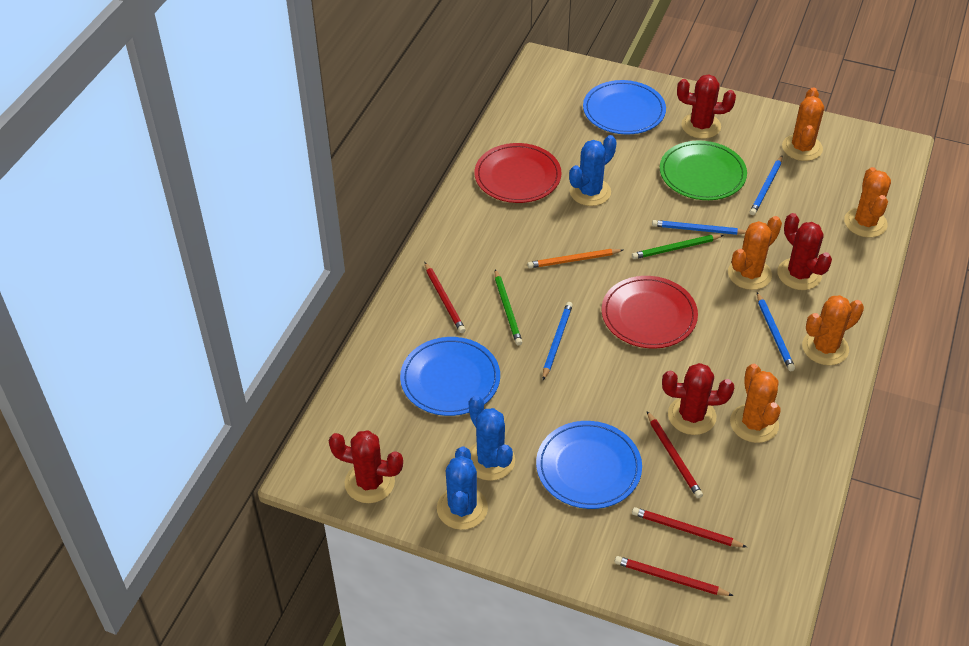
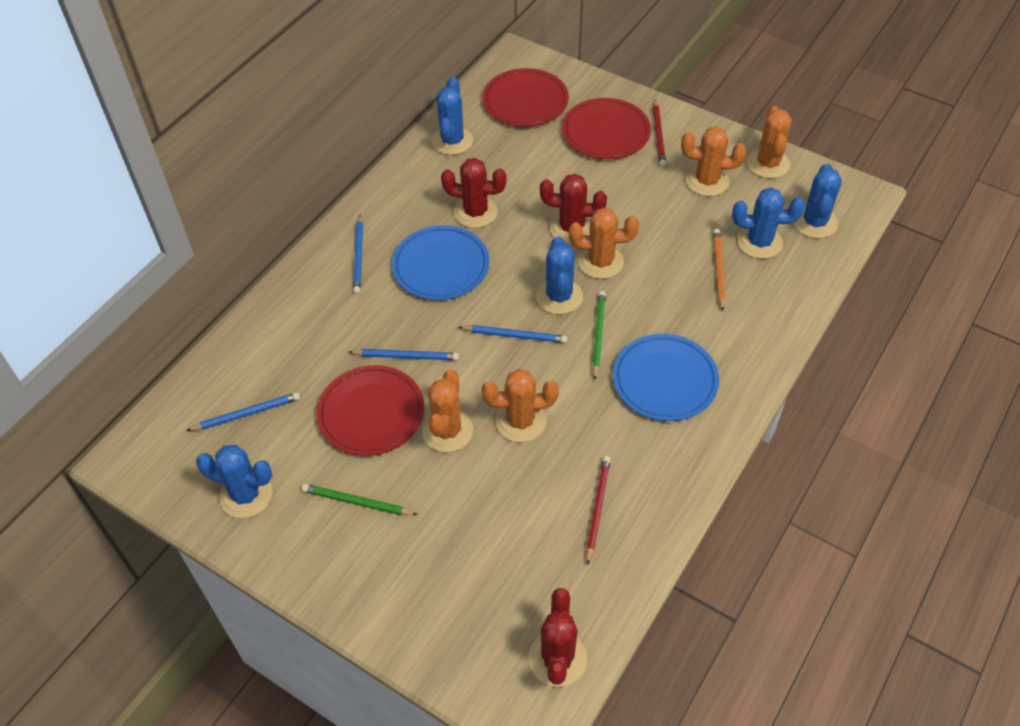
blue cactus: 3 -> 5
blue plate: 3 -> 2
green plate: 1 -> 0
red cactus: 4 -> 3
red pencil: 4 -> 2
red plate: 2 -> 3

